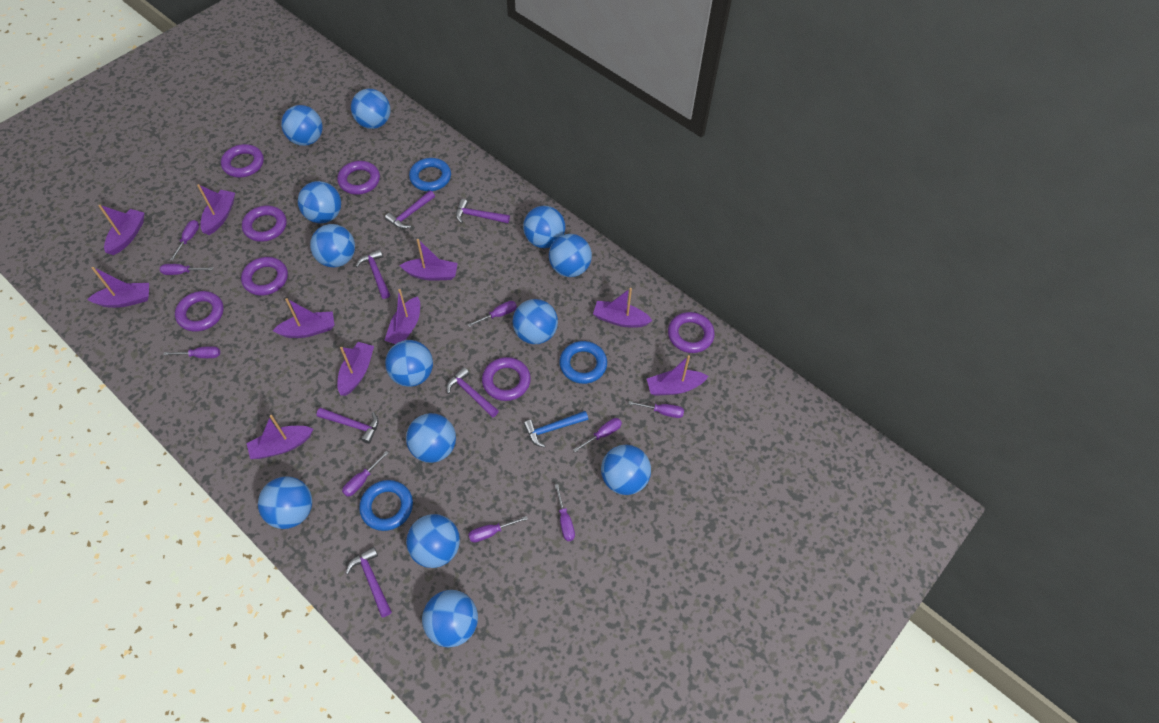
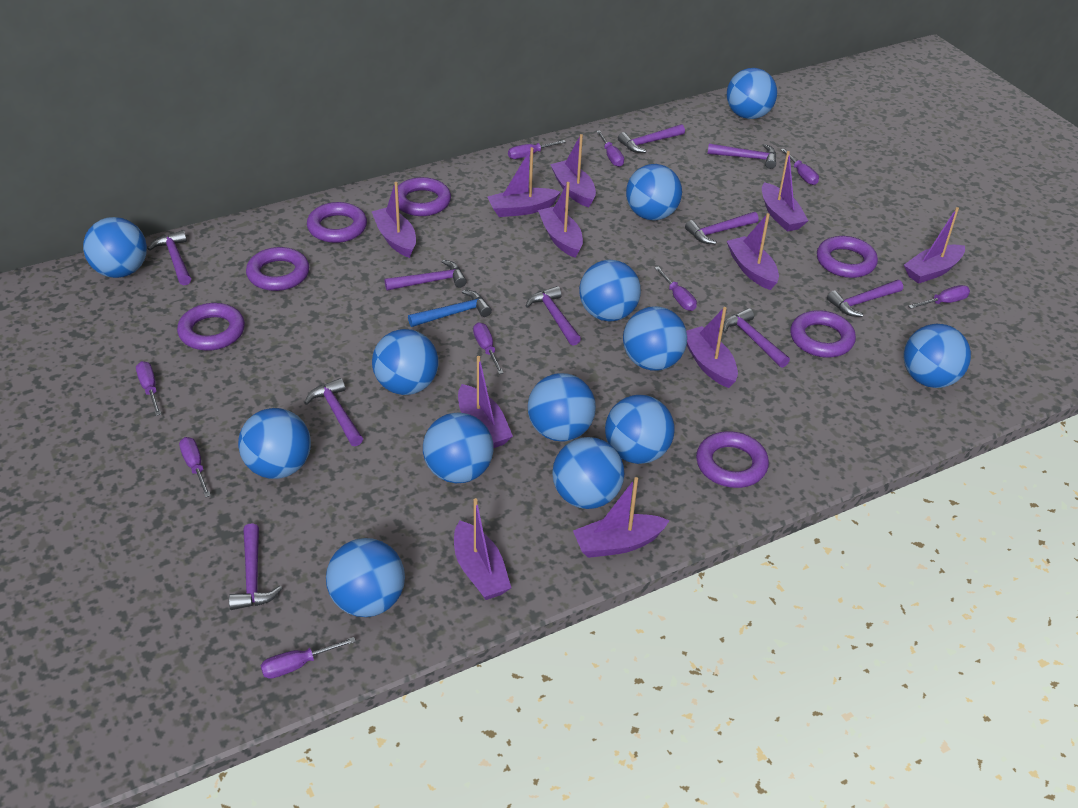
blue ring: 3 -> 0
purple boat: 10 -> 11
purple hammer: 6 -> 10

